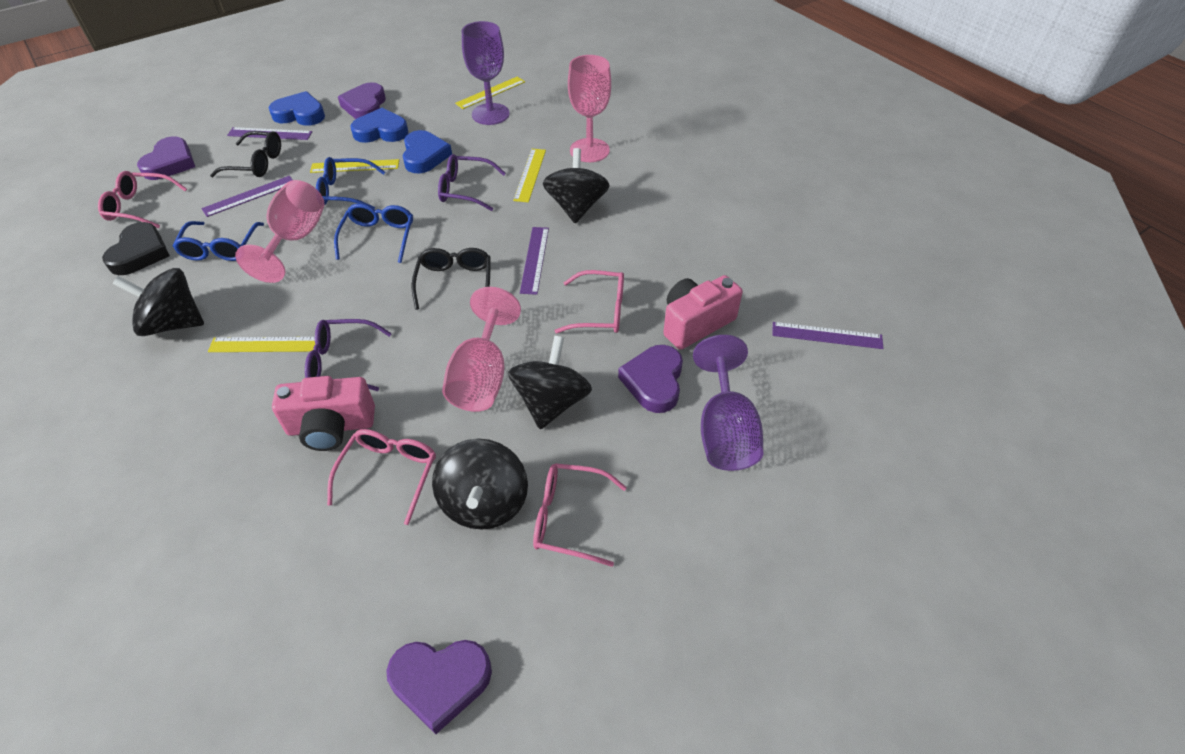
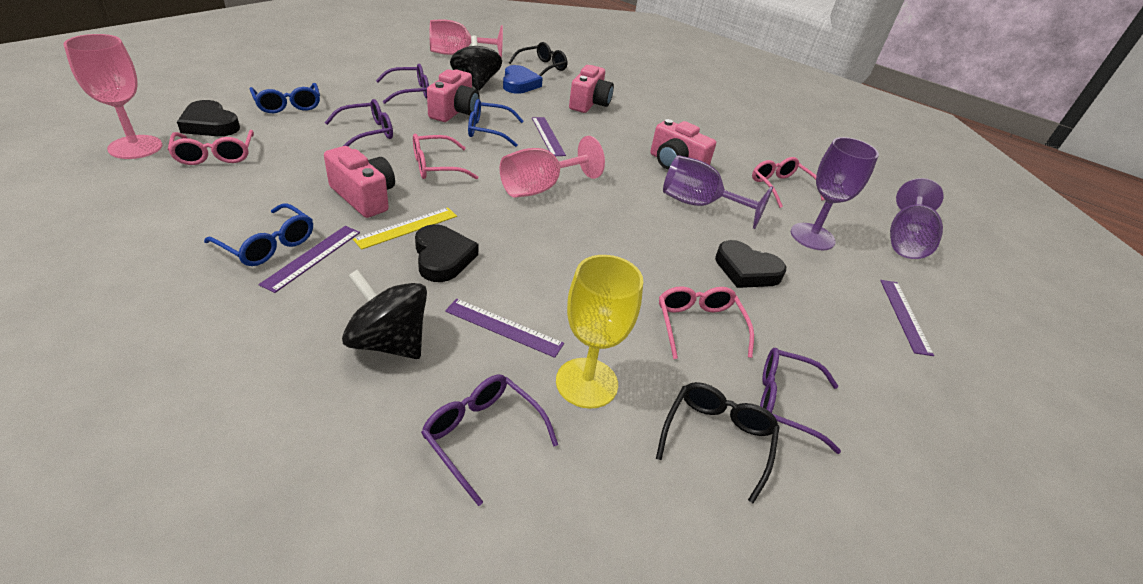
black heart: 1 -> 3
black spinning top: 4 -> 2
blue heart: 3 -> 1
pink camera: 2 -> 4
purple glasses: 2 -> 4
purple goblet: 2 -> 3
purple heart: 4 -> 0
yellow goblet: 0 -> 1
yellow ruler: 4 -> 1

